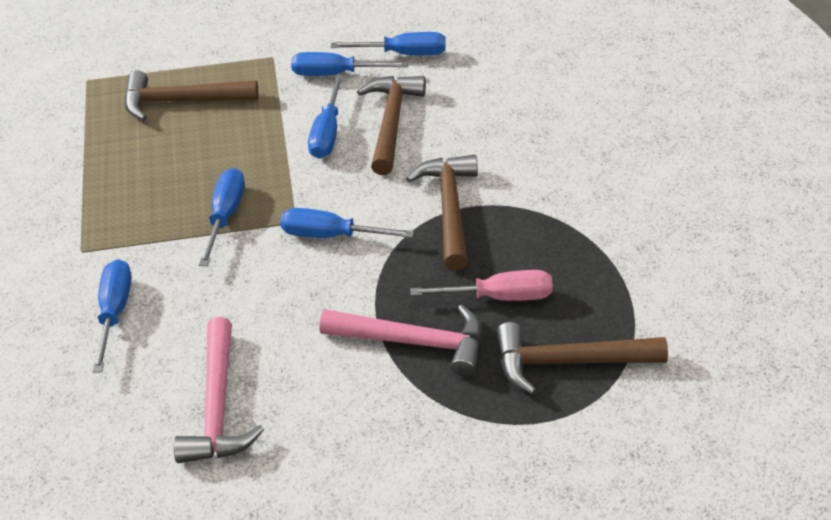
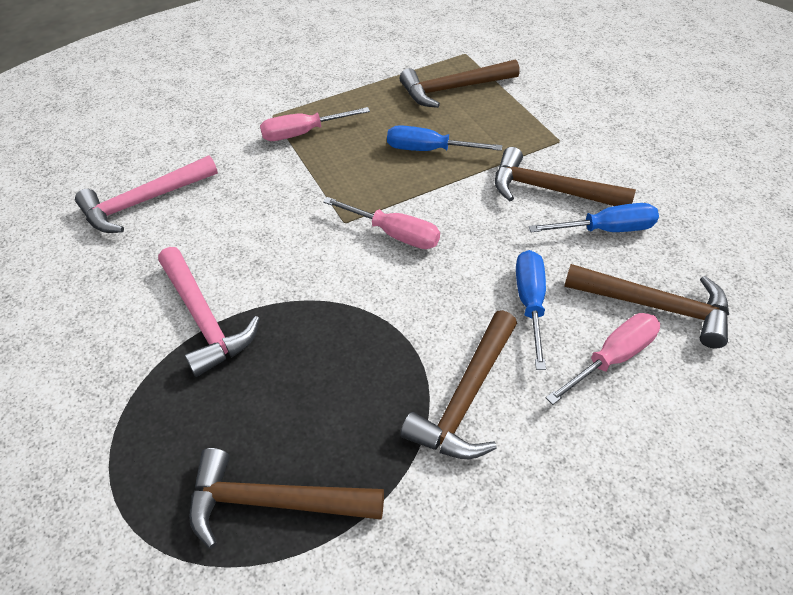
blue screwdriver: 6 -> 3
brown hammer: 4 -> 5
pink screwdriver: 1 -> 3

